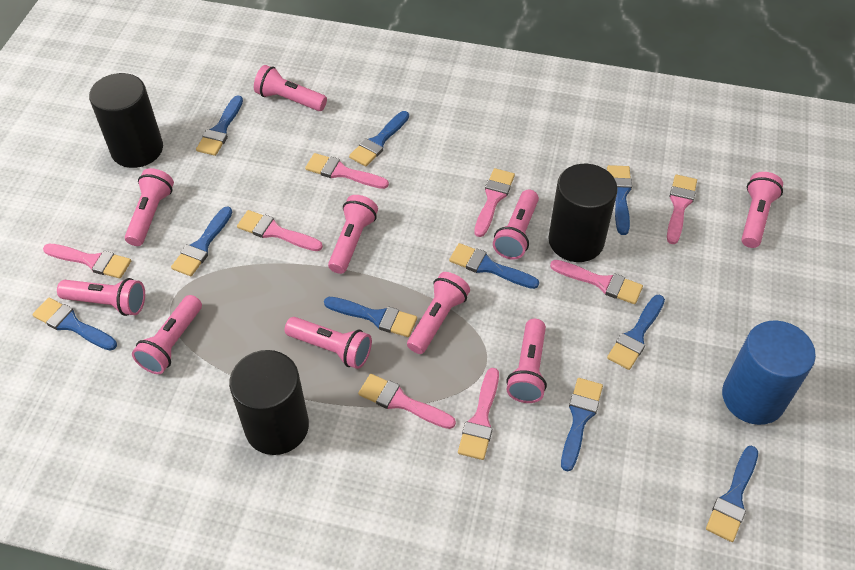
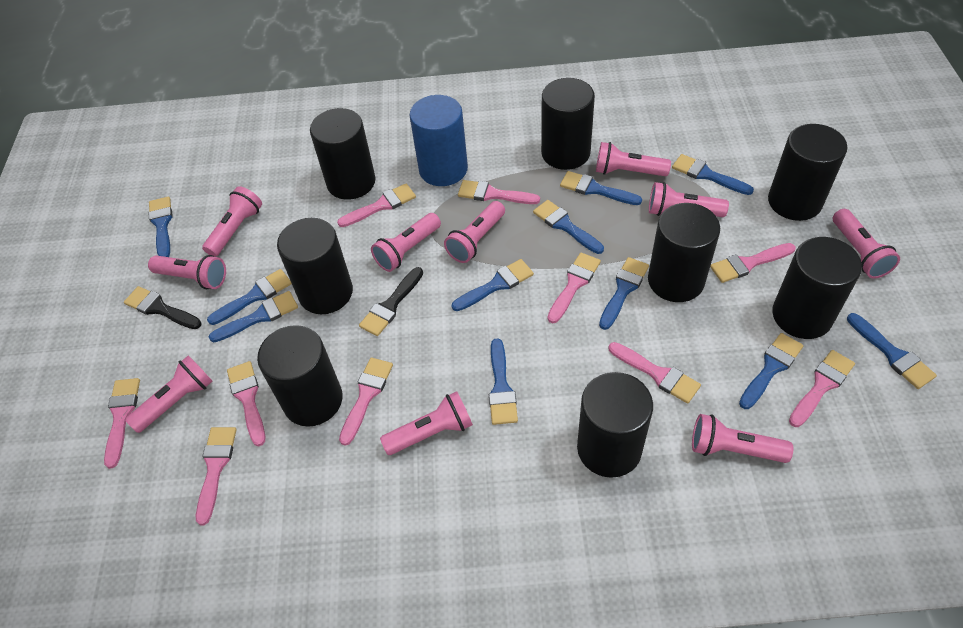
black brush: 0 -> 2
black cylinder: 3 -> 8
blue brush: 10 -> 11
pink brush: 8 -> 10

